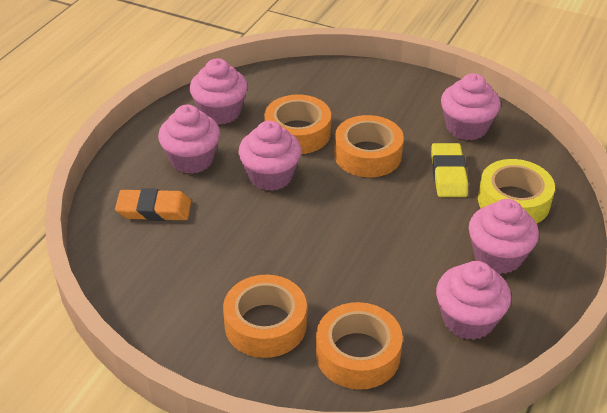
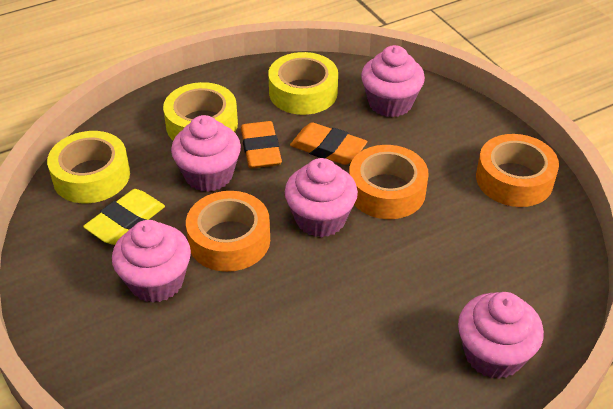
orange eraser: 1 -> 2
orange tape: 4 -> 3
pink cupcake: 6 -> 5
yellow tape: 1 -> 3

